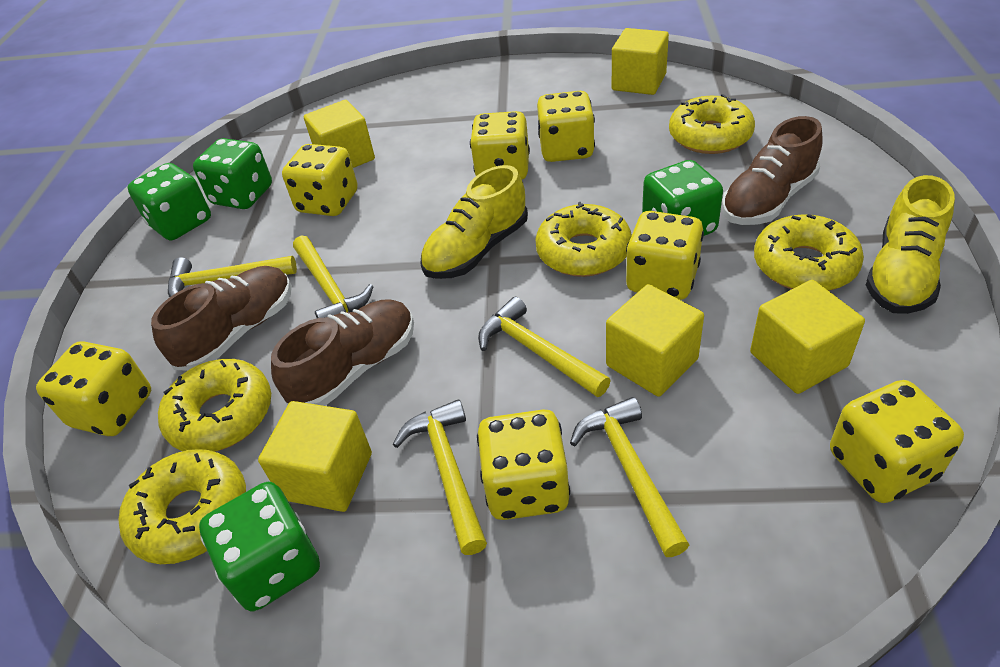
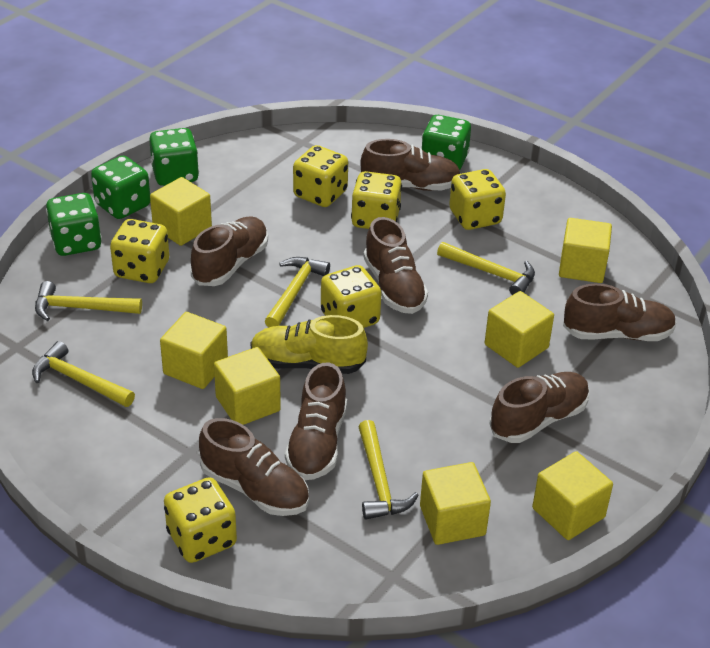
brown shoe: 3 -> 7
yellow cube: 5 -> 7
yellow dice: 7 -> 6
yellow donut: 5 -> 0
yellow shoe: 2 -> 1

